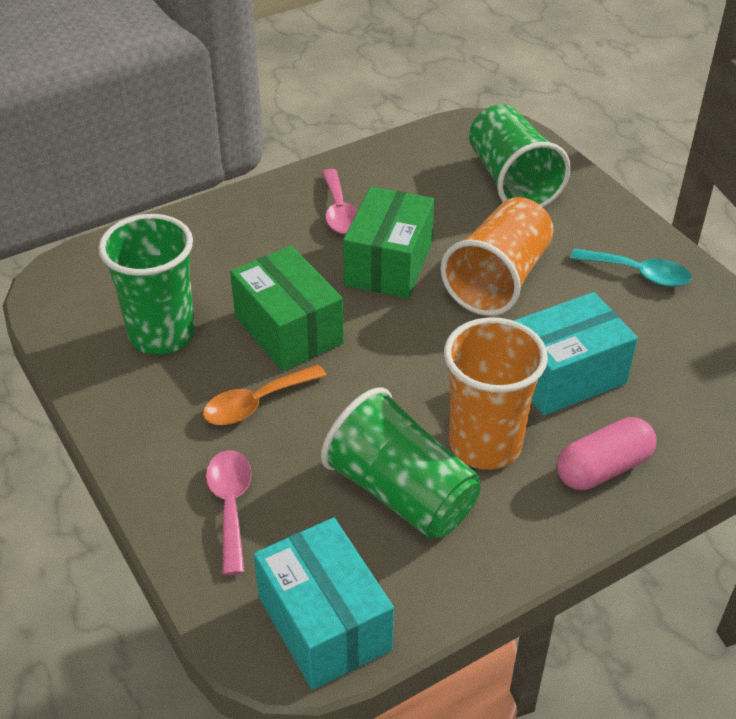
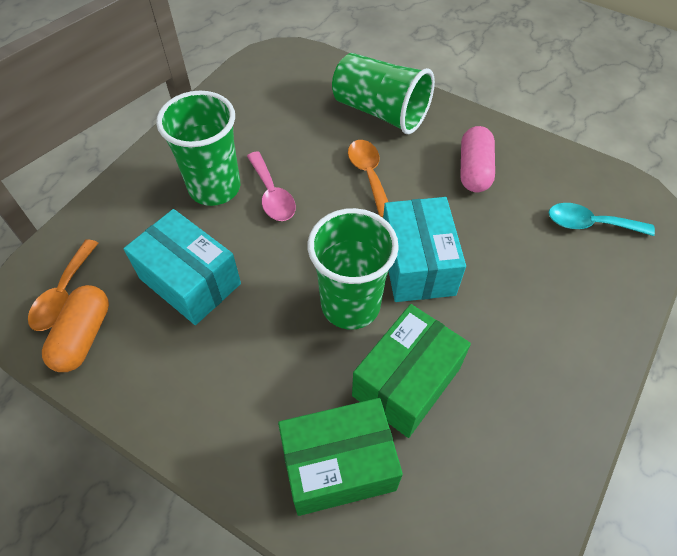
orange capsule: 0 -> 1
orange cup: 2 -> 0
orange spoon: 1 -> 2
pink spoon: 2 -> 1

